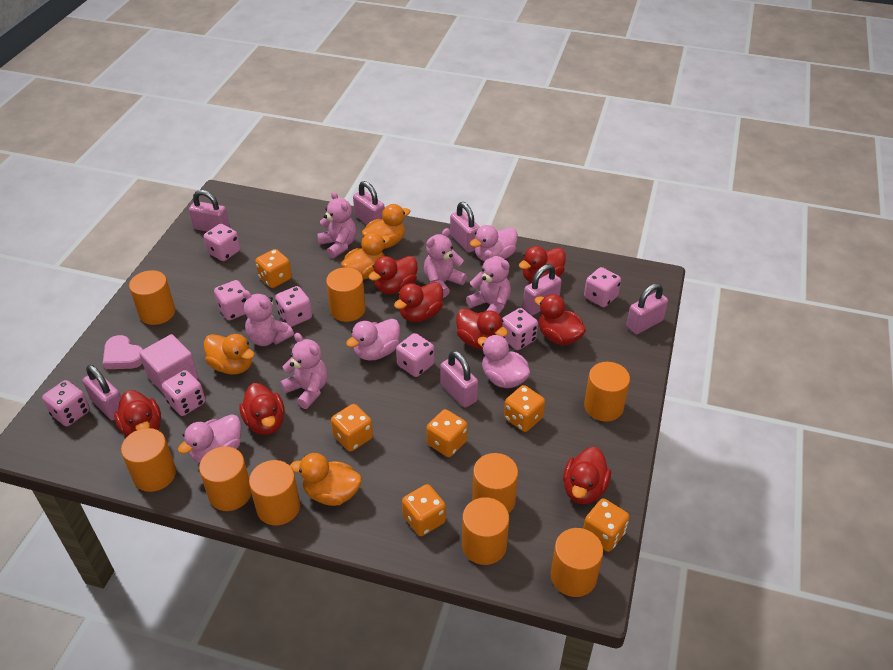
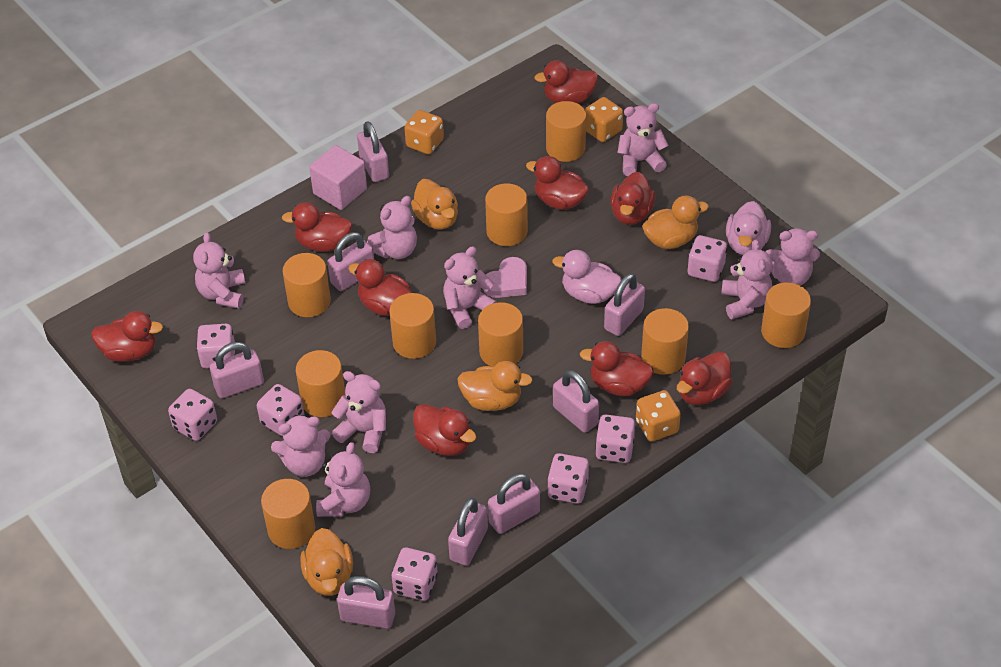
orange dice: 6 -> 3
pink dice: 8 -> 7
pink duck: 4 -> 2
pink padlock: 7 -> 8
pink teddy bear: 5 -> 9
red duck: 8 -> 9

